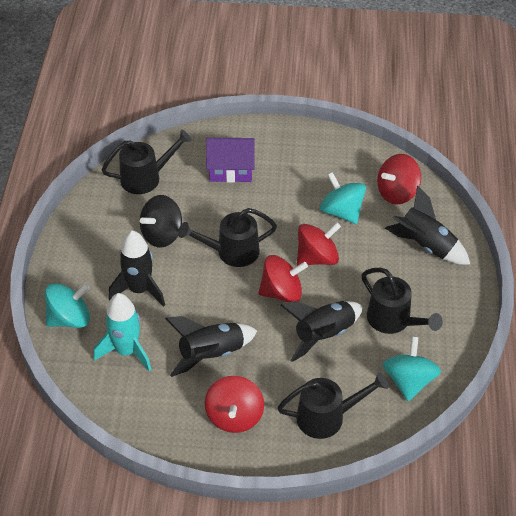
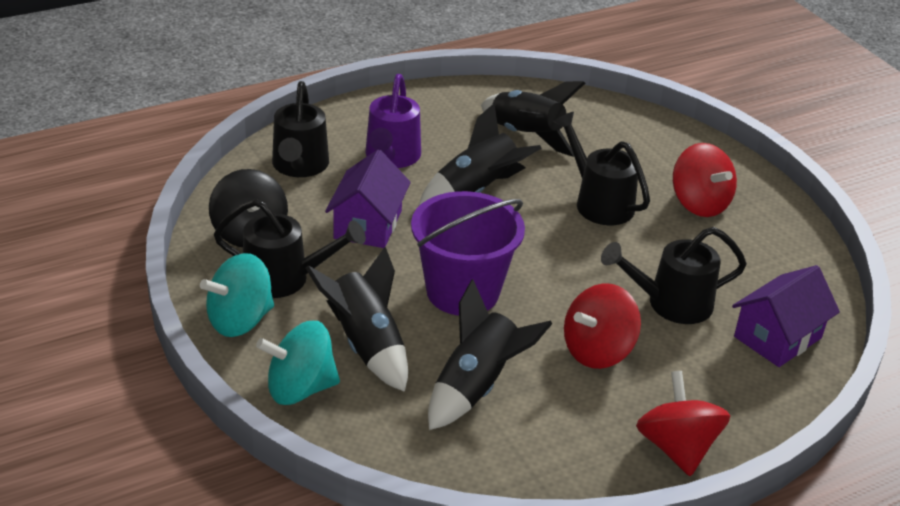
purple bucket: 0 -> 1
purple house: 1 -> 2
purple watering can: 0 -> 1
red spinning top: 4 -> 3
turquoise rocket: 1 -> 0
turquoise spinning top: 3 -> 2

